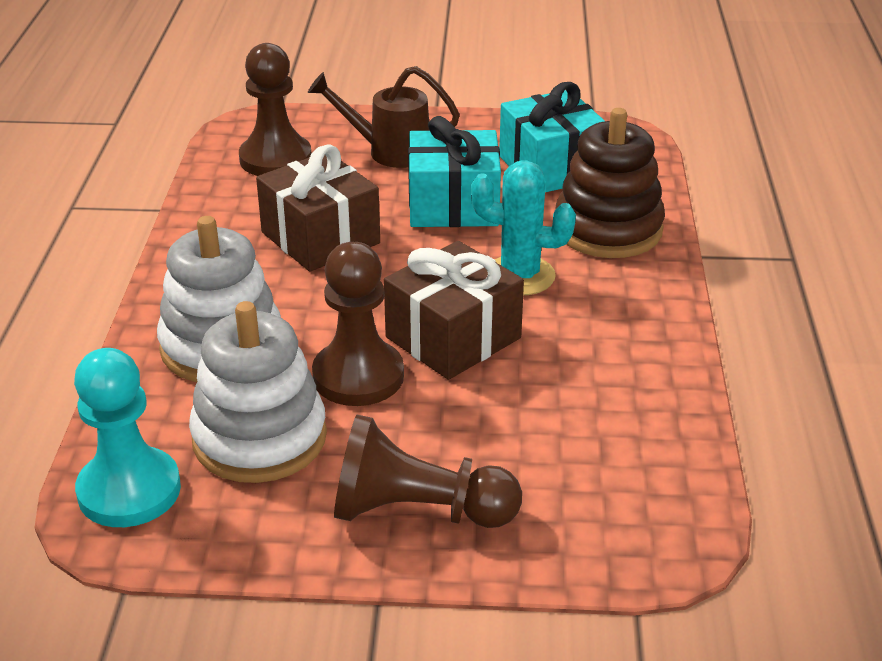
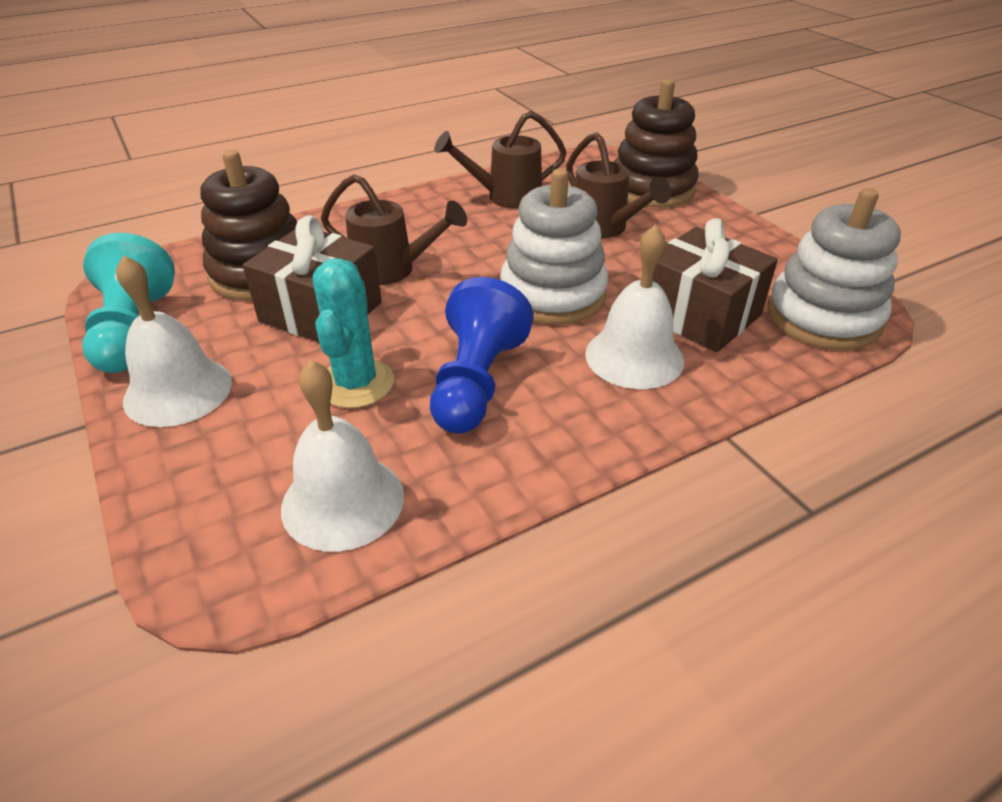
blue pawn: 0 -> 1
brown pawn: 3 -> 0
brown stacking toy: 1 -> 2
brown watering can: 1 -> 3
turquoise gift: 2 -> 0
white bell: 0 -> 3

